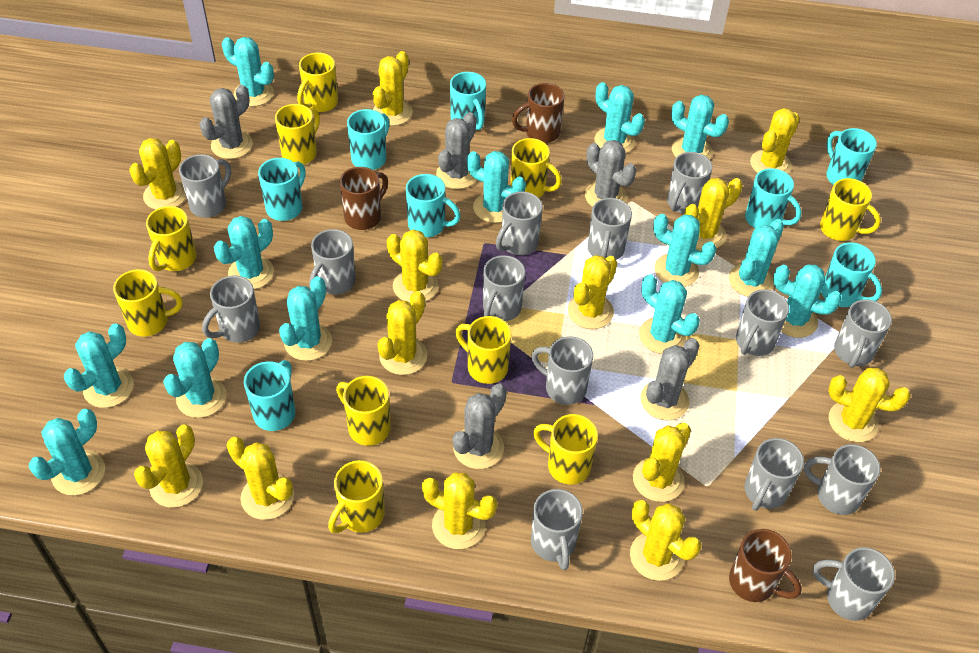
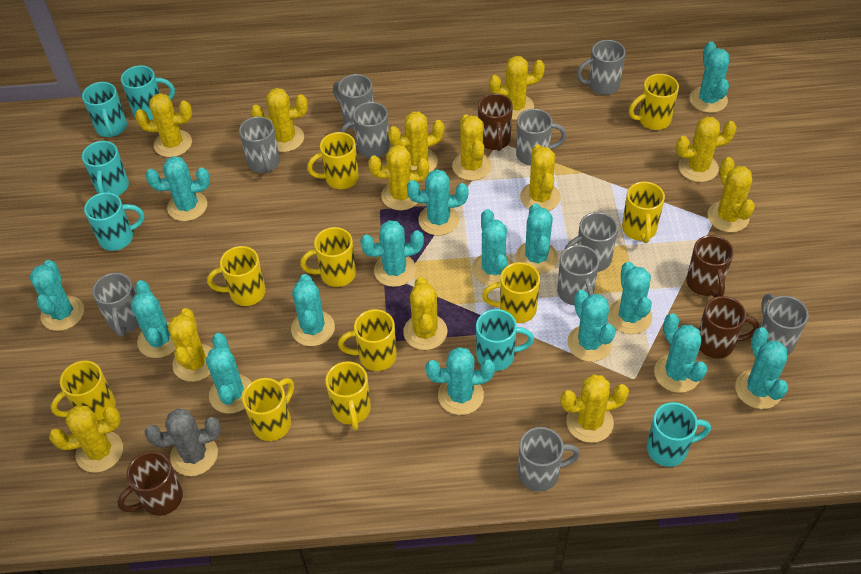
brown mug: 3 -> 4
grey cactus: 5 -> 1
grey mug: 14 -> 10
turquoise cactus: 13 -> 15
turquoise mug: 8 -> 6

